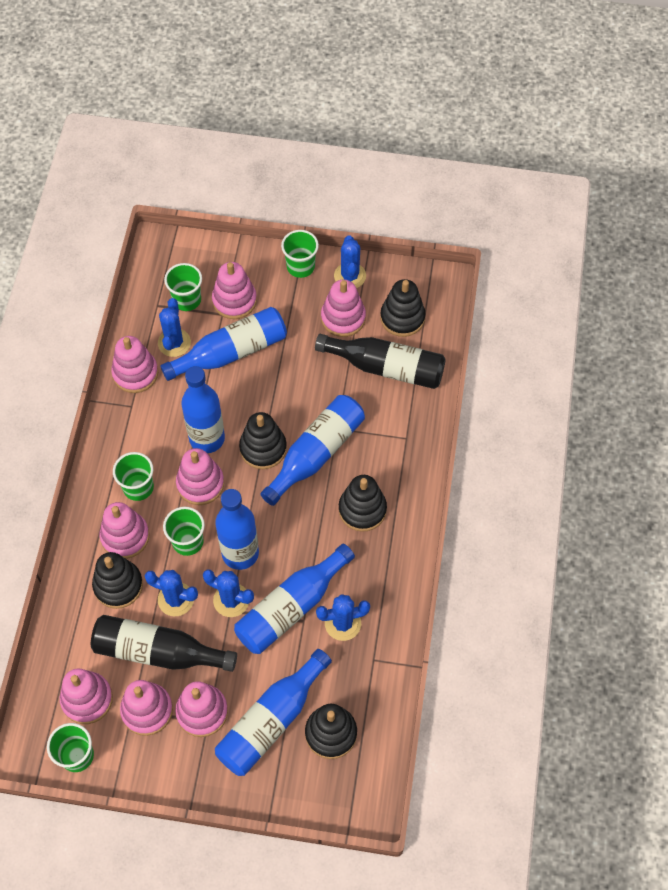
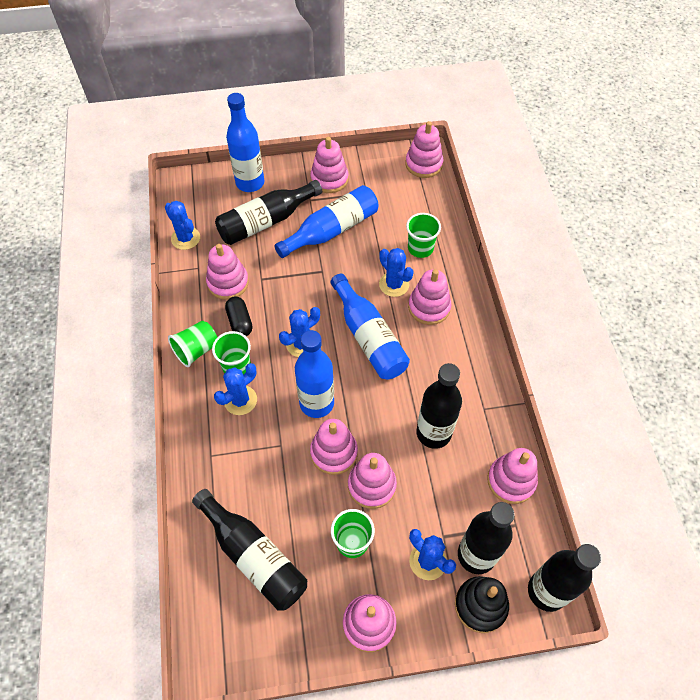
black bottle: 2 -> 5
black capsule: 0 -> 1
black stacking toy: 5 -> 1
blue bottle: 6 -> 4
green cup: 5 -> 4

